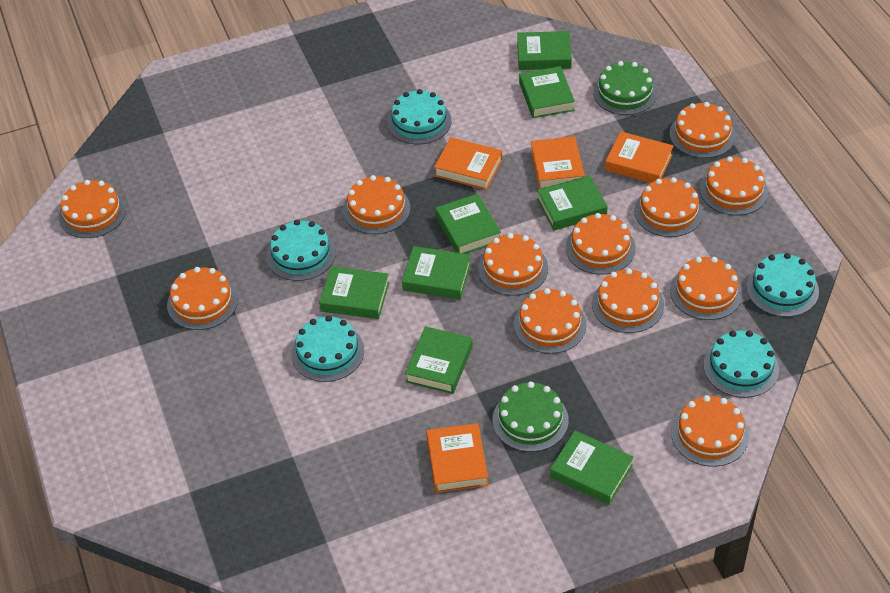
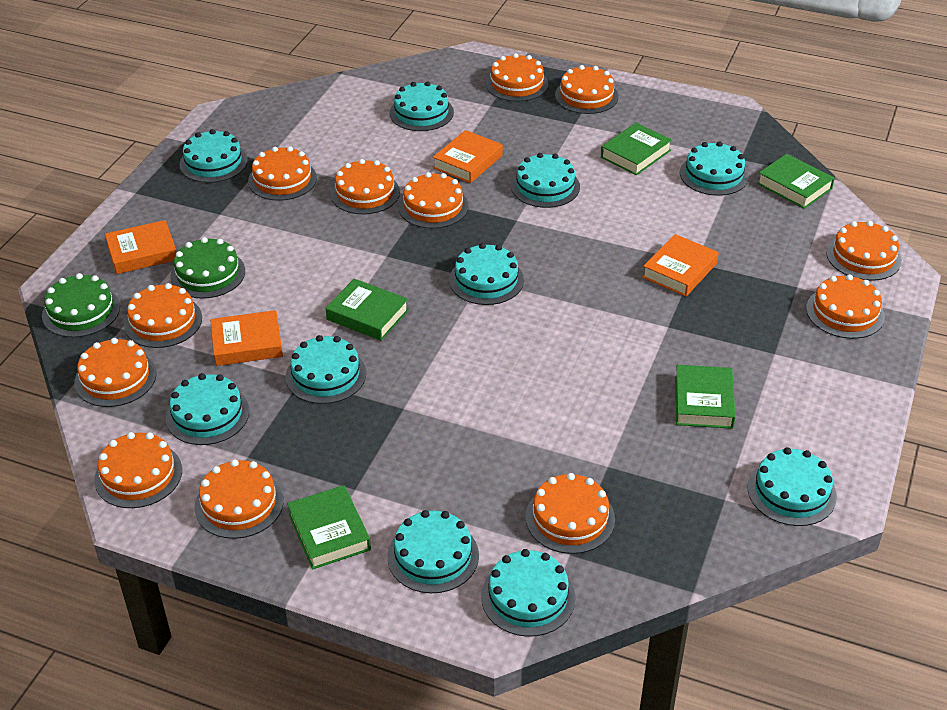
green book: 8 -> 5
turquoise cake: 5 -> 10

